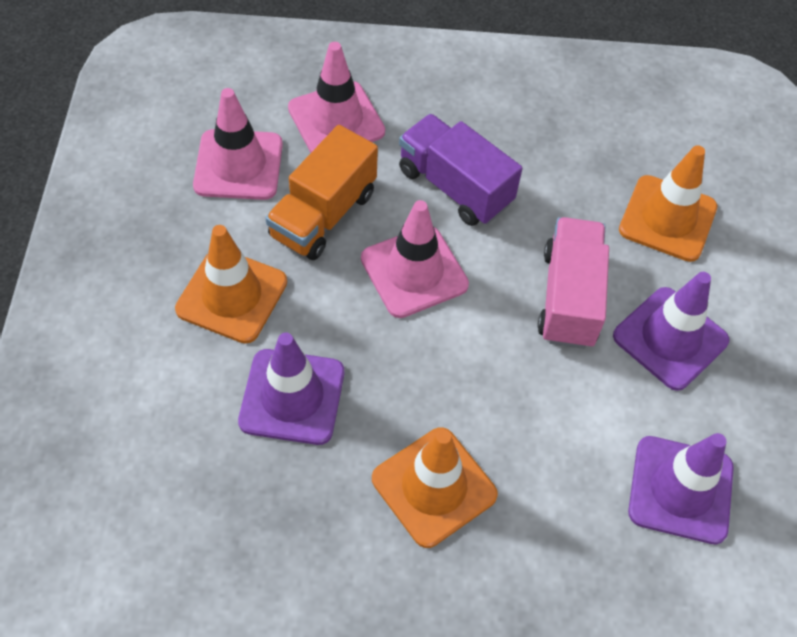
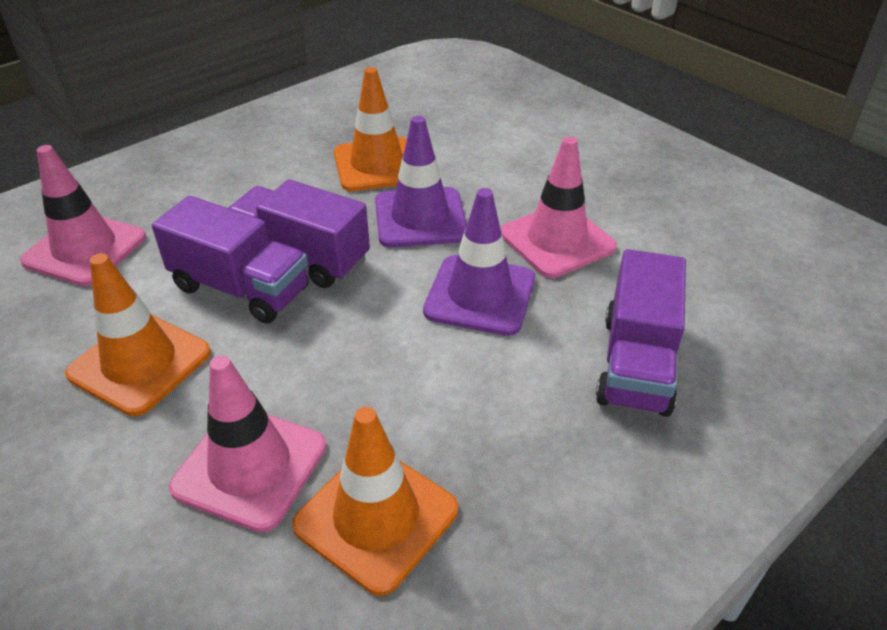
orange truck: 1 -> 0
pink truck: 1 -> 0
purple traffic cone: 3 -> 2
purple truck: 1 -> 3

